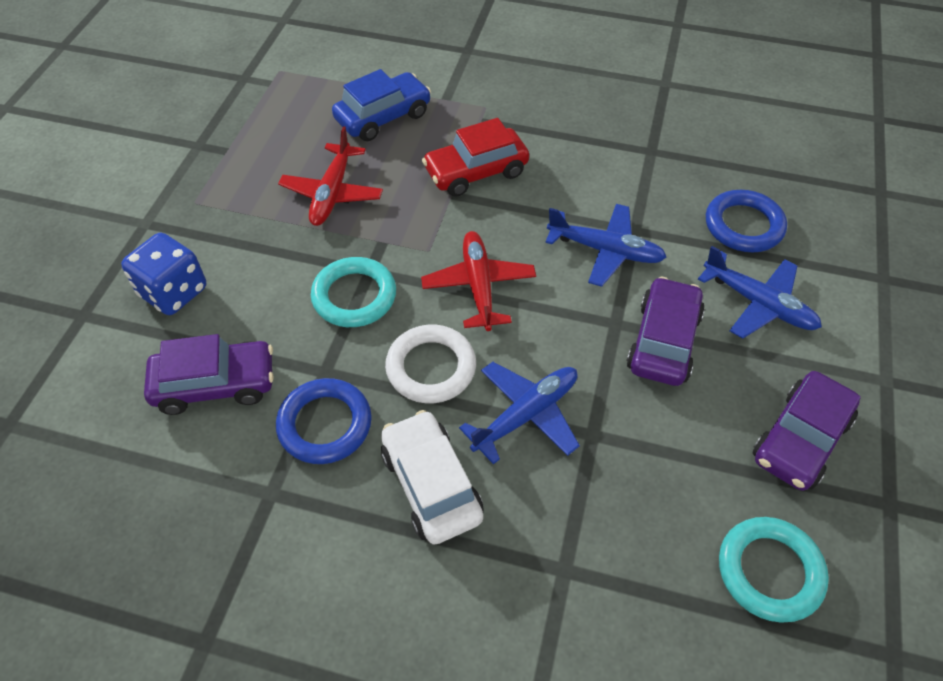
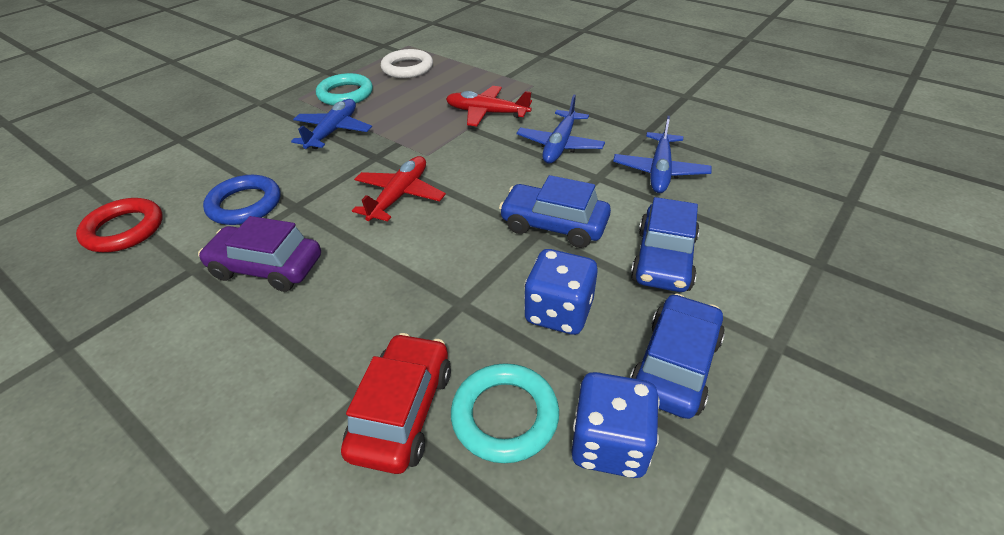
blue car: 1 -> 3
blue dice: 1 -> 2
blue ring: 2 -> 1
purple car: 3 -> 1
red ring: 0 -> 1
white car: 1 -> 0

